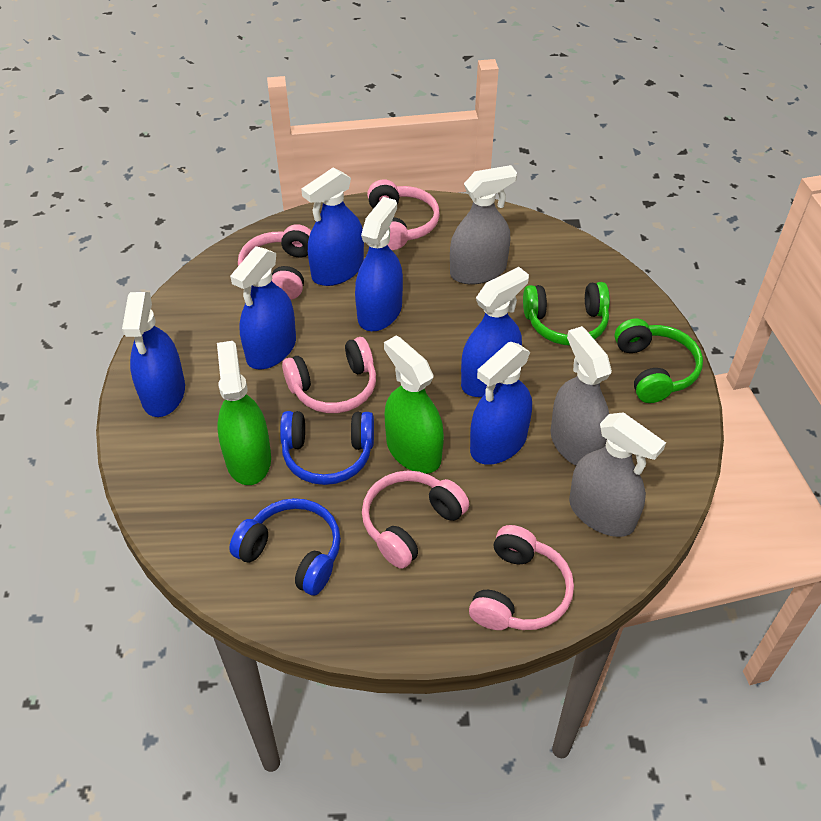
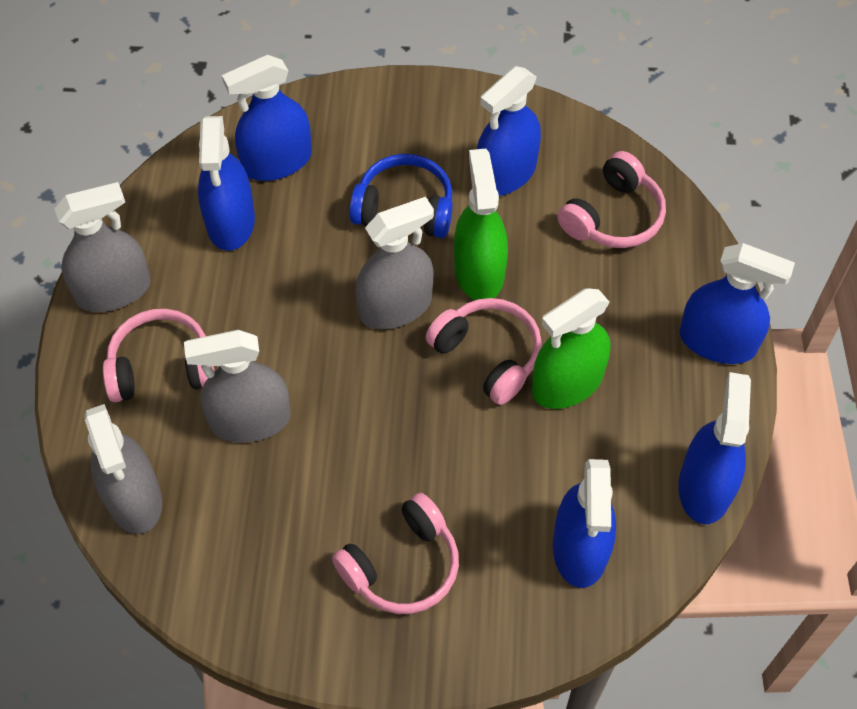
blue headphones: 2 -> 1
green headphones: 2 -> 0
grey spray bottle: 3 -> 4
pink headphones: 5 -> 4

